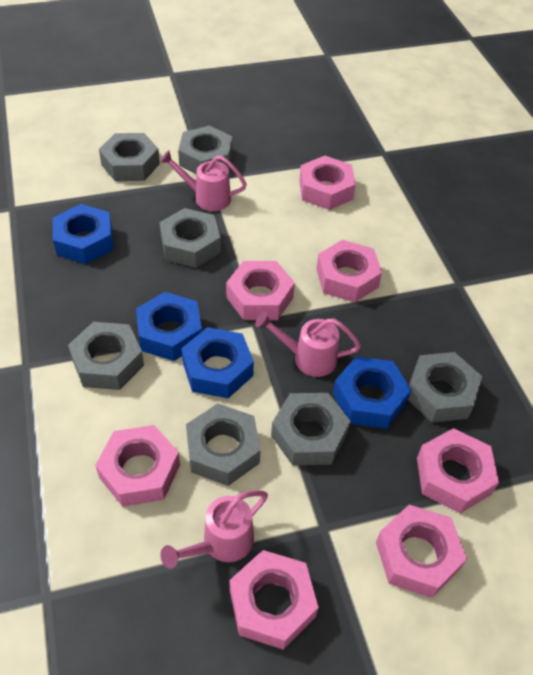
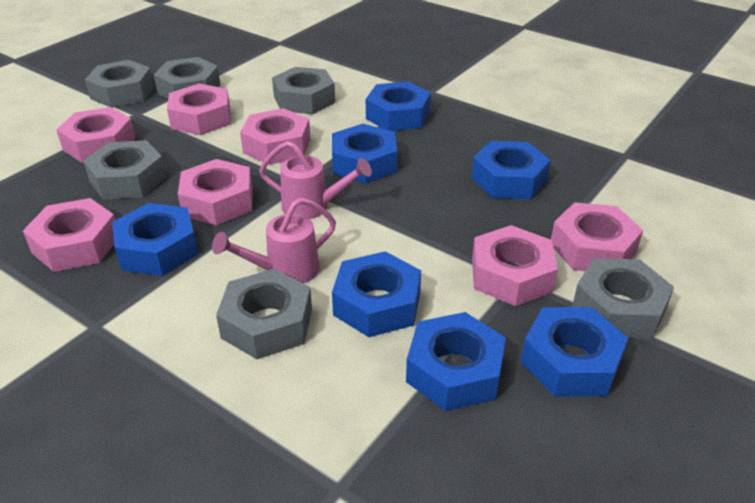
blue nut: 4 -> 7
grey nut: 7 -> 6
pink watering can: 3 -> 2

